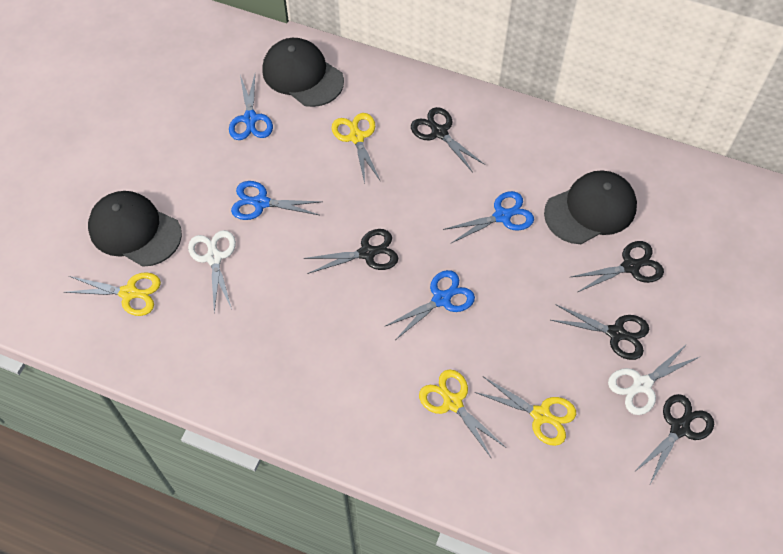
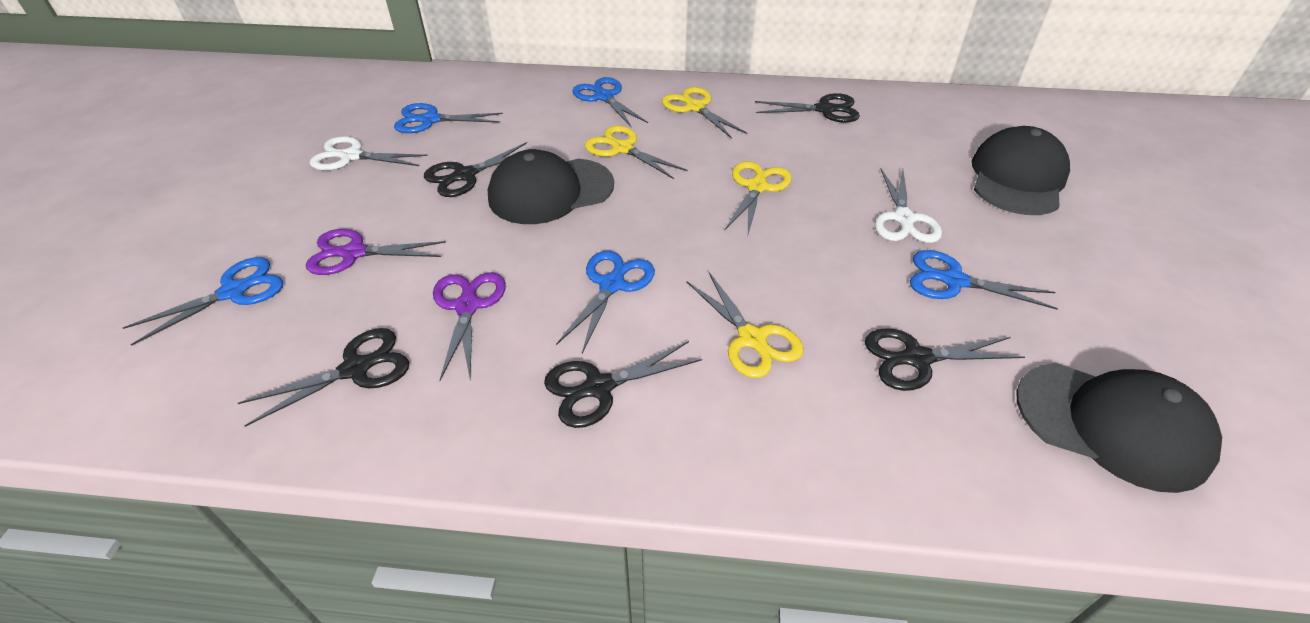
blue scissors: 4 -> 5
purple scissors: 0 -> 2

